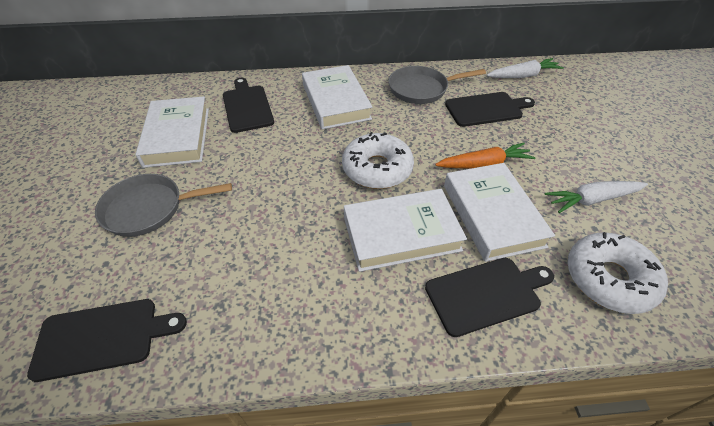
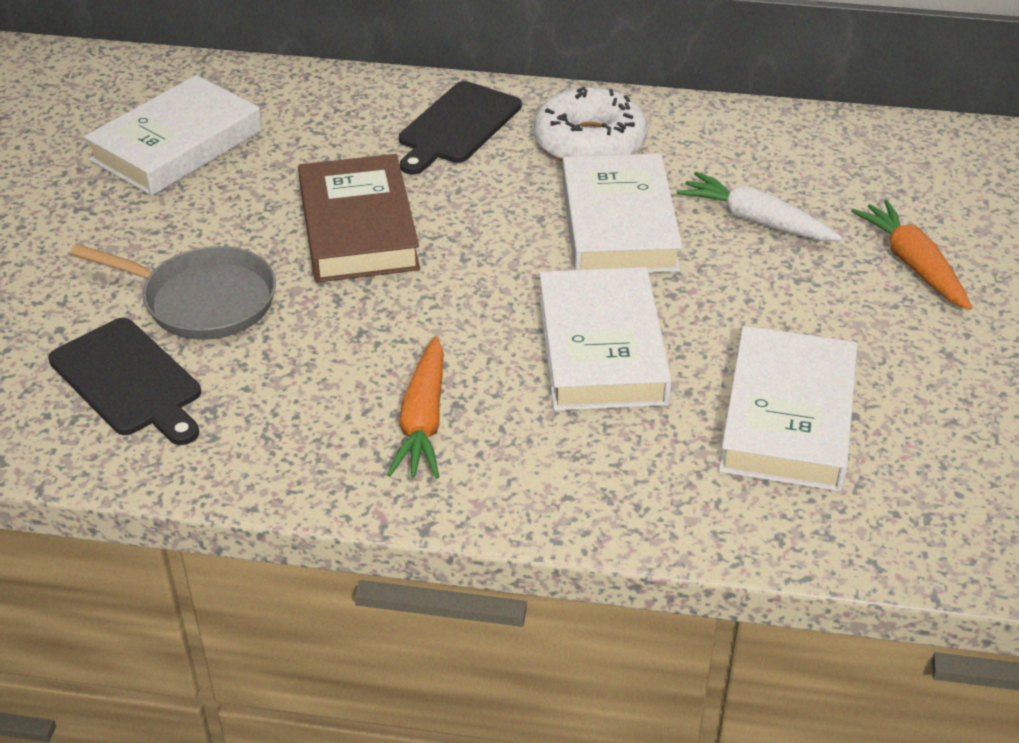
black cutting board: 4 -> 2
brown book: 0 -> 1
grey pan: 2 -> 1
orange carrot: 1 -> 2
white carrot: 2 -> 1
white donut: 2 -> 1

